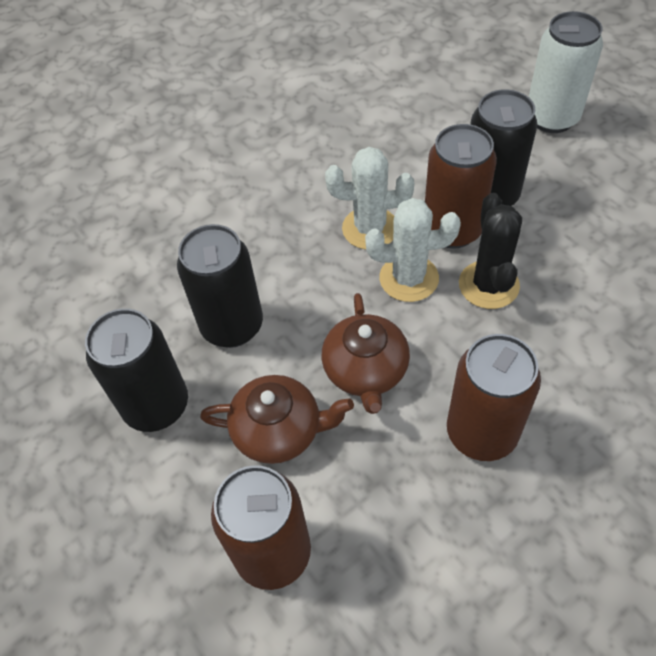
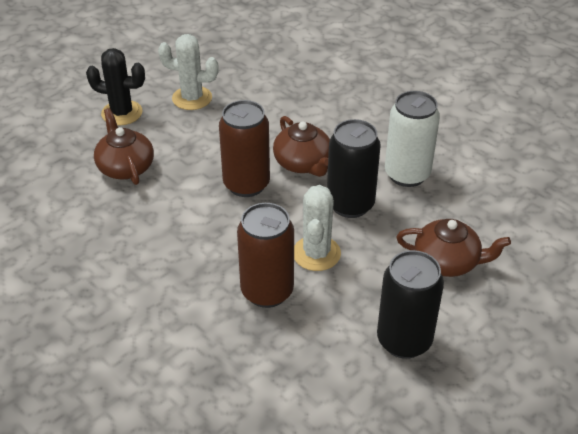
black can: 3 -> 2
brown can: 3 -> 2
brown teapot: 2 -> 3

